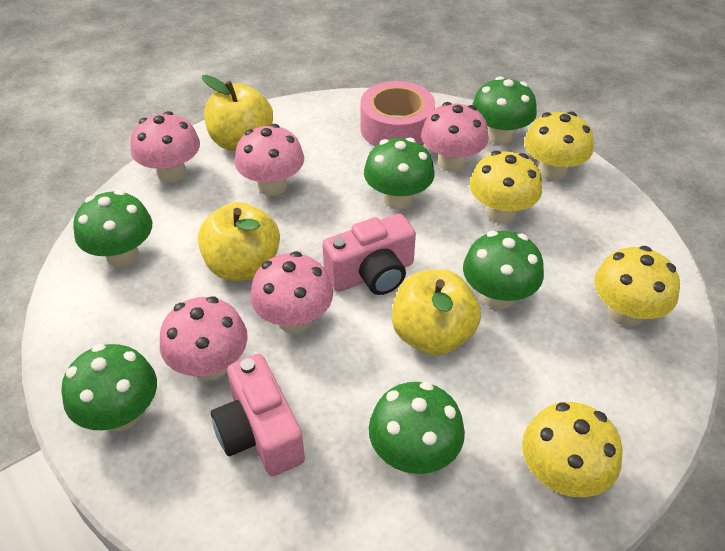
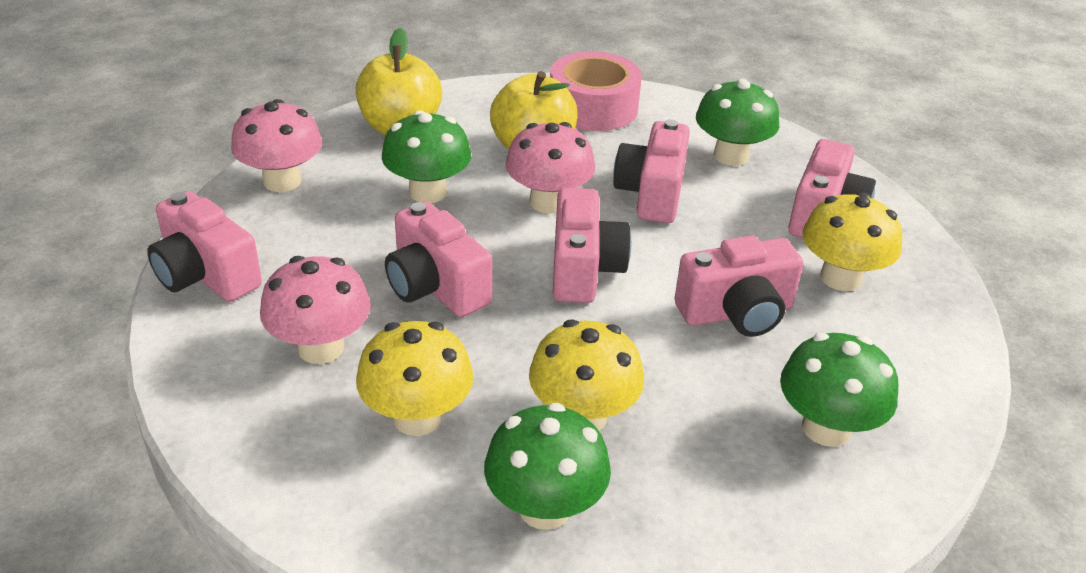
green mushroom: 6 -> 4
pink camera: 2 -> 6
pink mushroom: 5 -> 3
yellow apple: 3 -> 2
yellow mushroom: 4 -> 3

